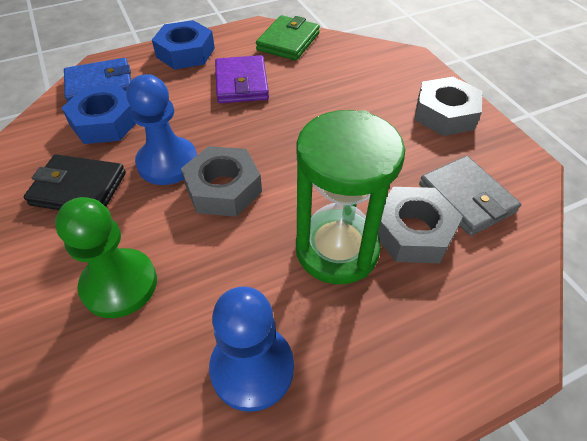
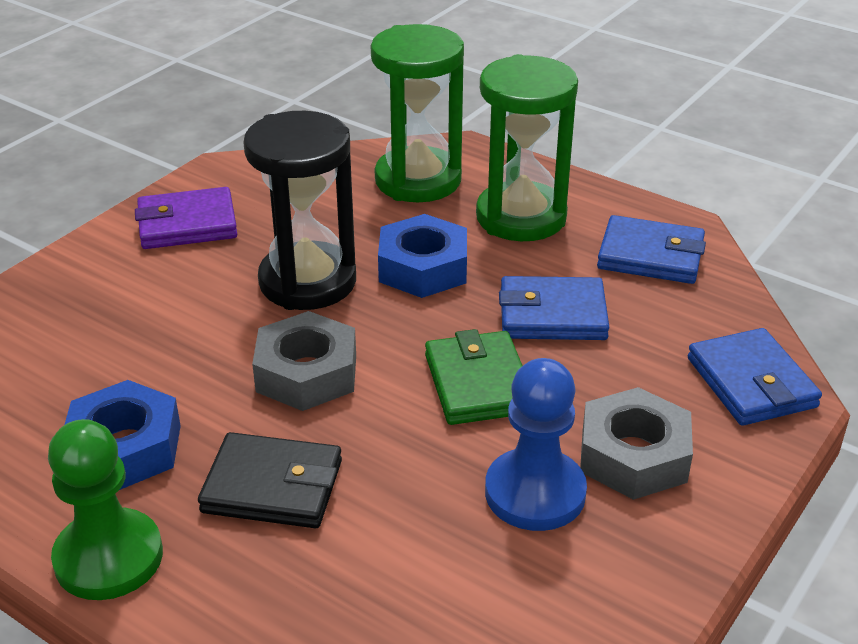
black hourglass: 0 -> 1
blue pawn: 2 -> 1
blue wallet: 1 -> 3
green hourglass: 1 -> 2
grey nut: 3 -> 2
grey wallet: 1 -> 0

